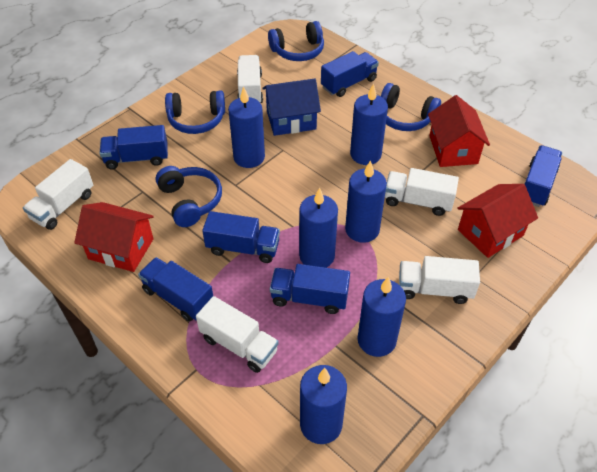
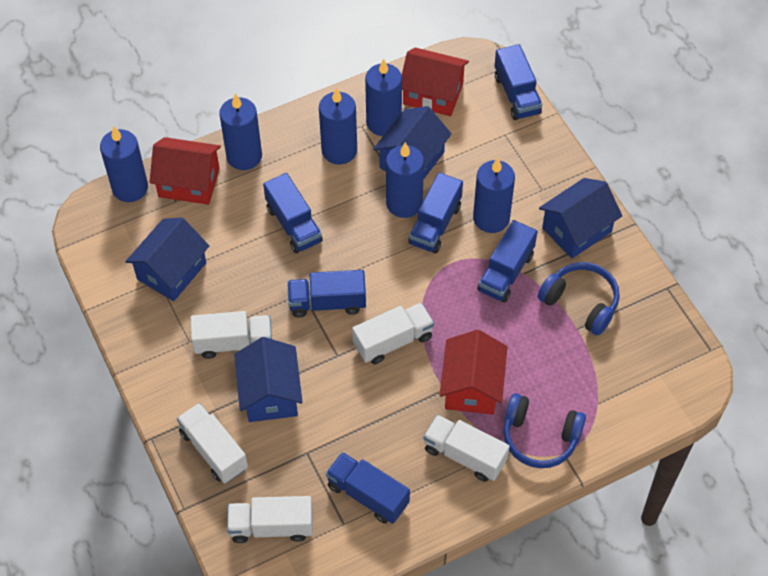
blue headphones: 4 -> 2
blue house: 1 -> 4

